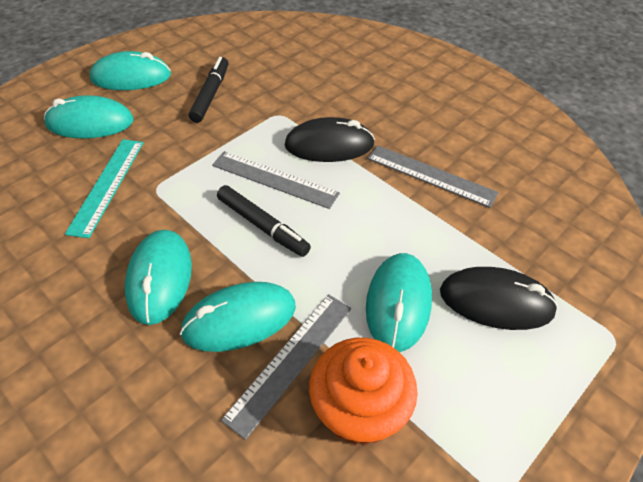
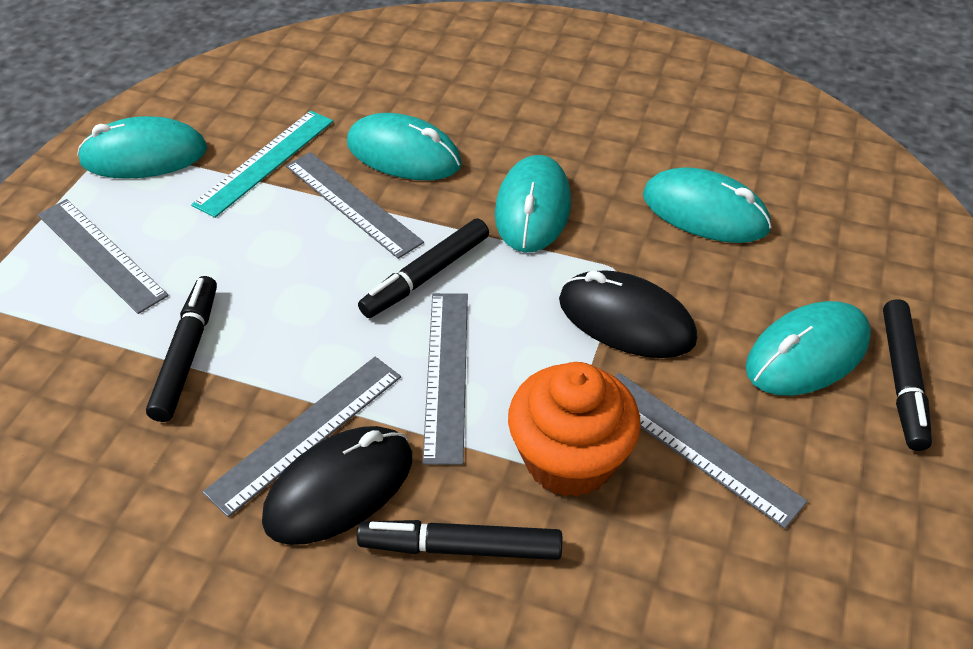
black marker: 2 -> 4
grey ruler: 3 -> 5

